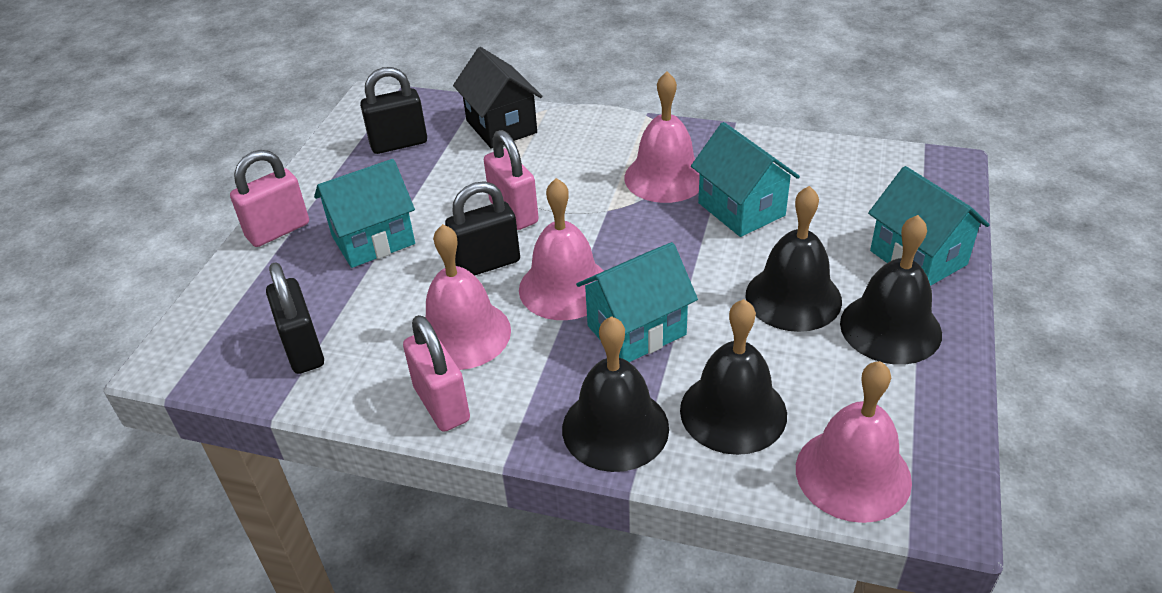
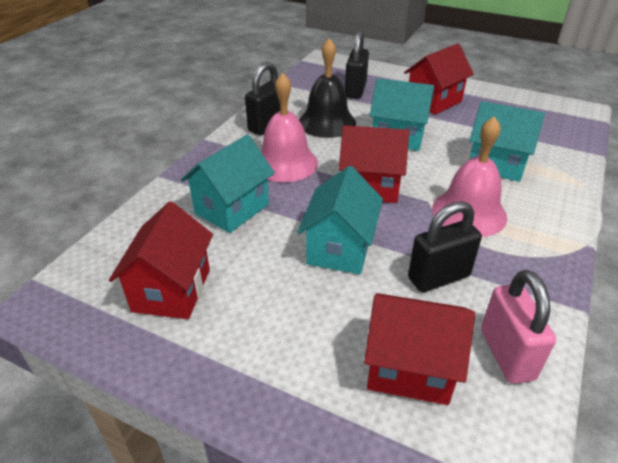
black bell: 4 -> 1
black house: 1 -> 0
pink bell: 4 -> 2
pink padlock: 3 -> 1
red house: 0 -> 4

